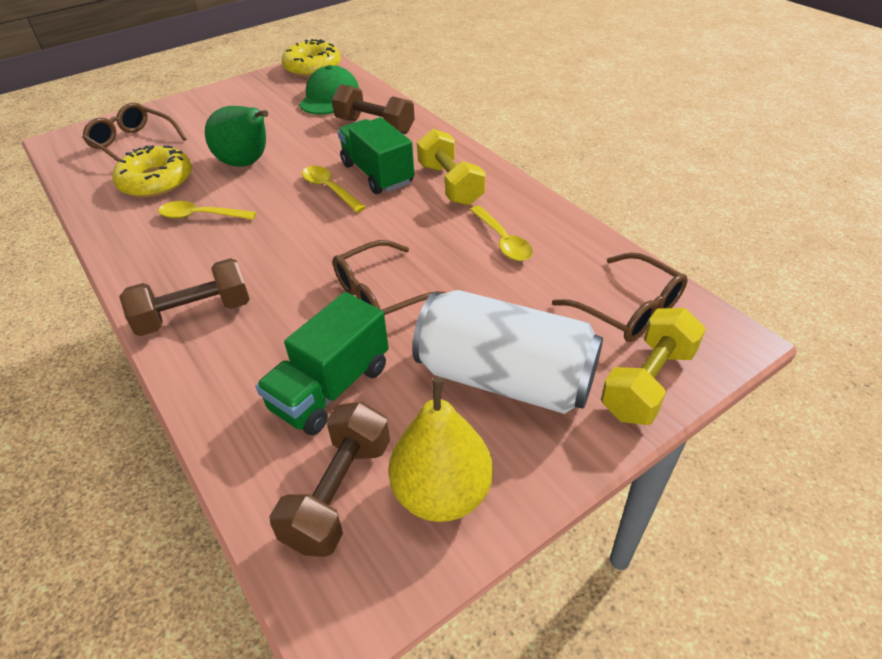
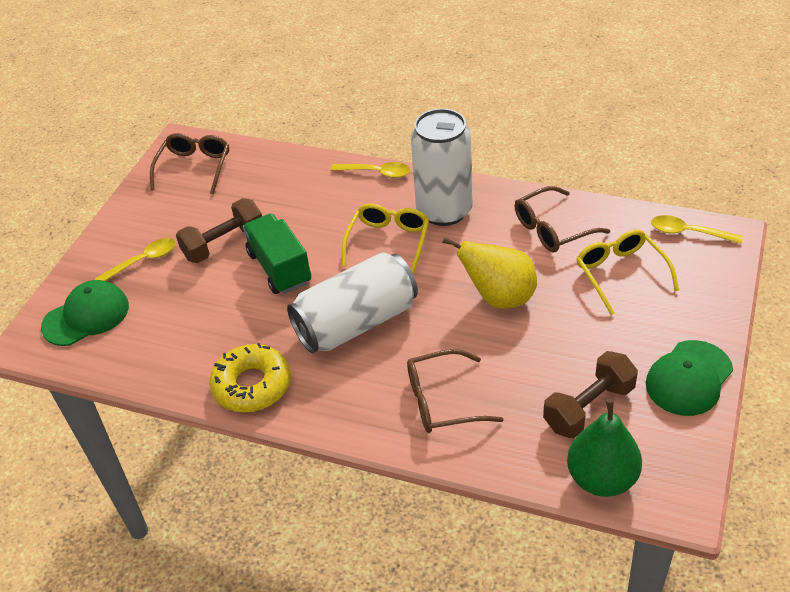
brown dumbbell: 3 -> 2
green cap: 1 -> 2
green truck: 2 -> 1
white can: 1 -> 2
yellow donut: 2 -> 1
yellow dumbbell: 2 -> 0
yellow glasses: 0 -> 2

